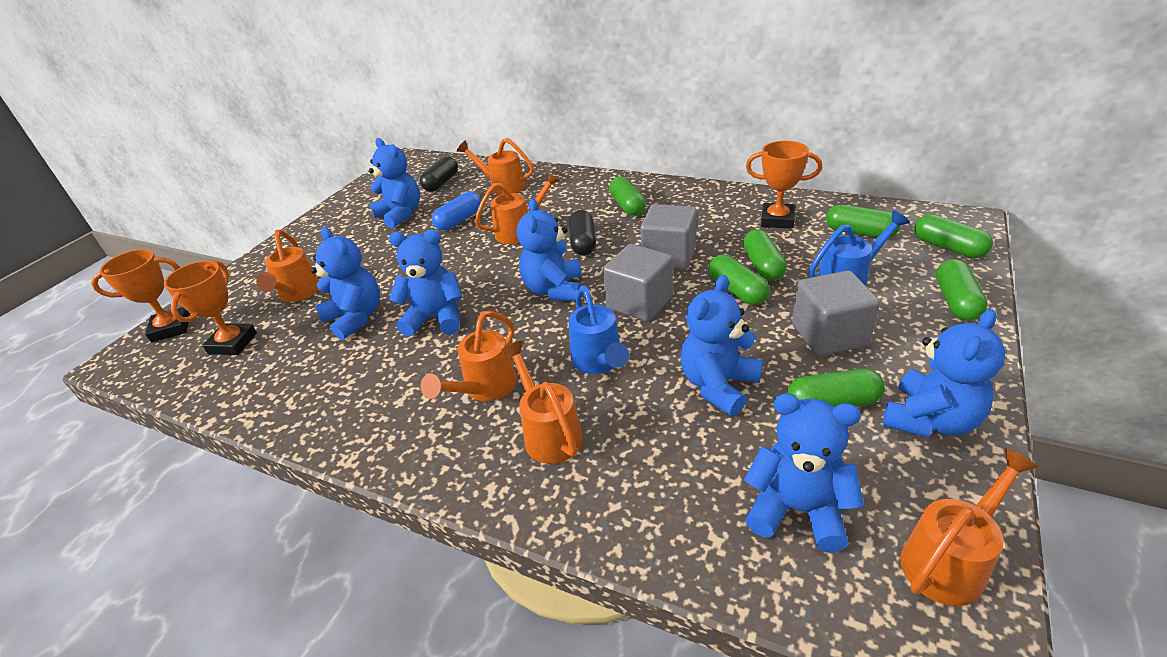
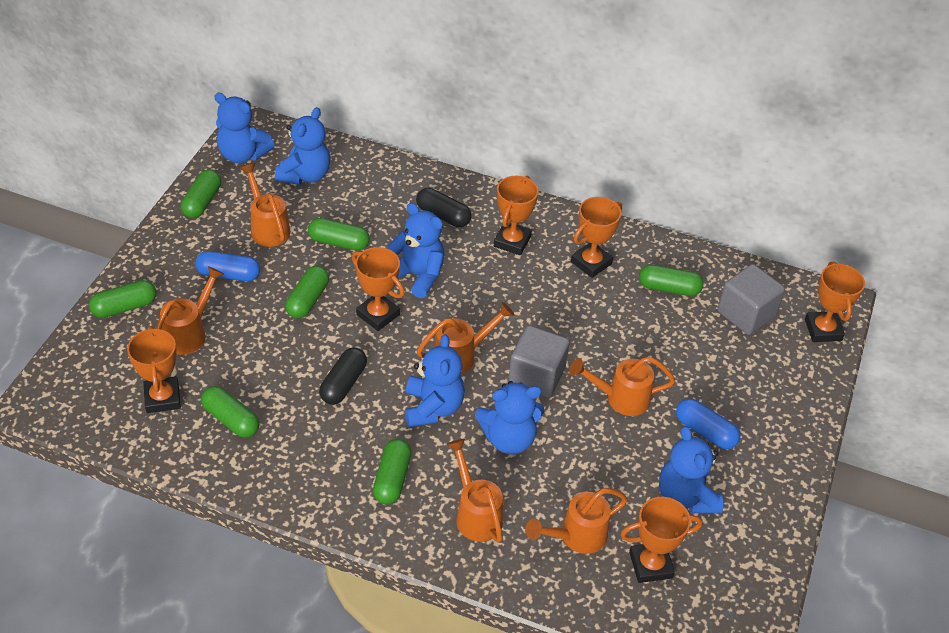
blue capsule: 1 -> 2
blue teddy bear: 7 -> 6
blue watering can: 2 -> 0
grey cube: 3 -> 2
orange trophy: 3 -> 6

